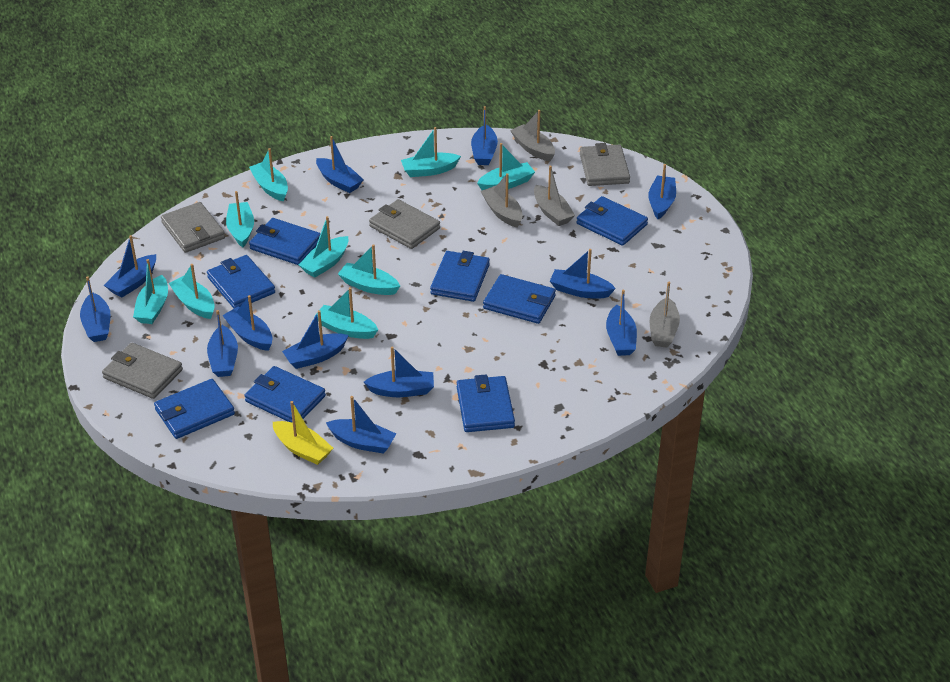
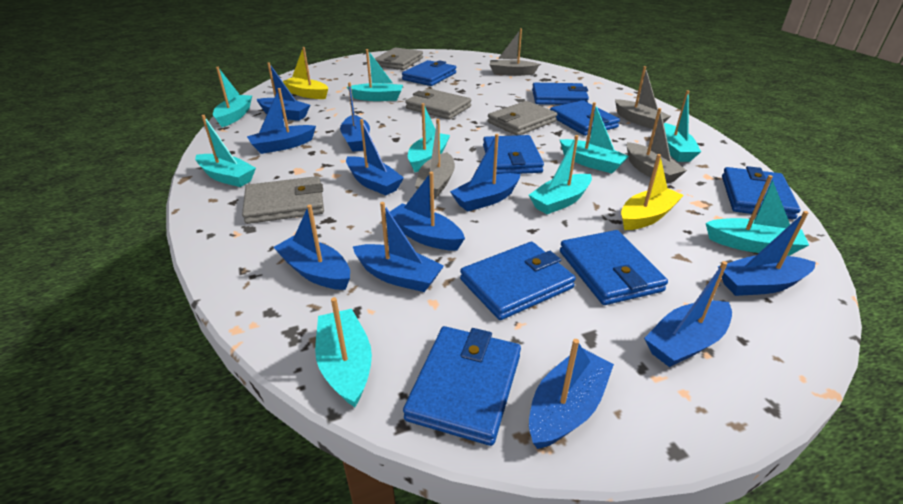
blue boat: 12 -> 11
yellow boat: 1 -> 2

